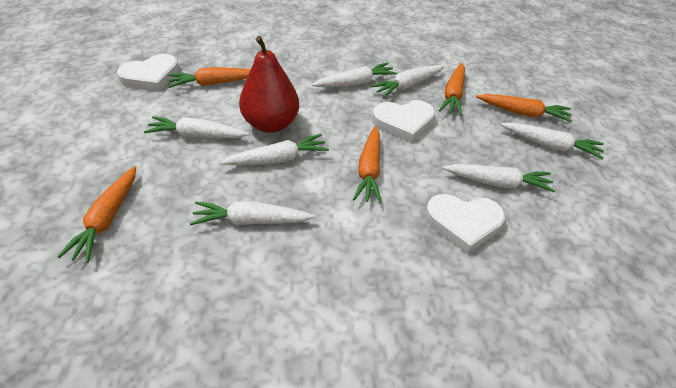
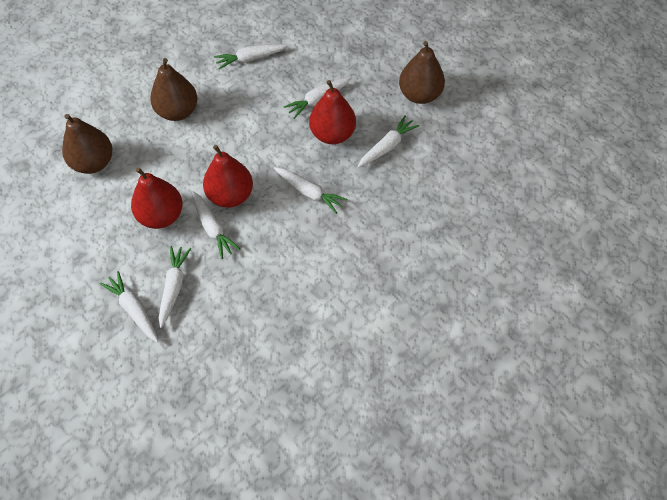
brown pear: 0 -> 3
orange carrot: 5 -> 0
red pear: 1 -> 3
white heart: 3 -> 0

